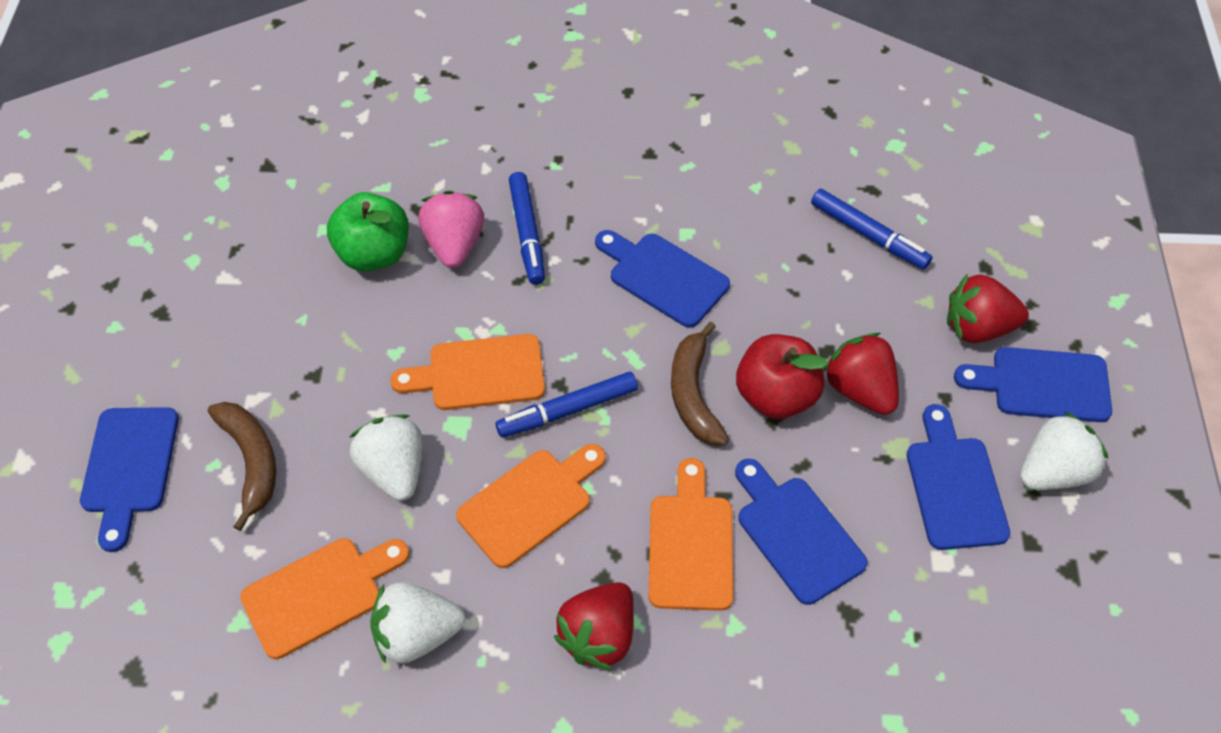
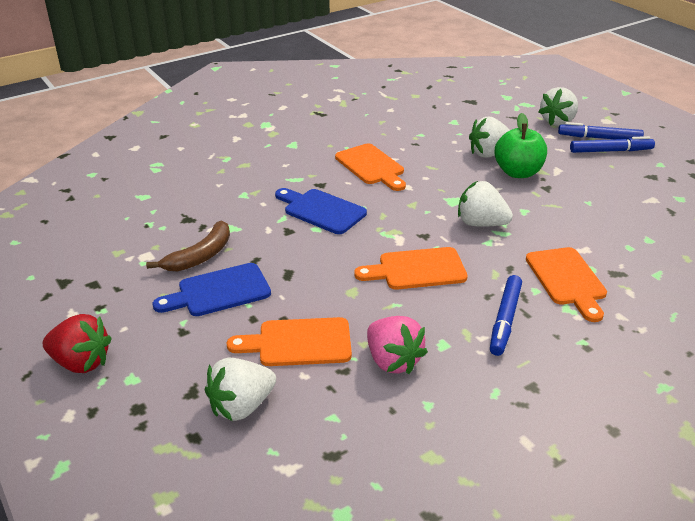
blue cutting board: 5 -> 2
brown banana: 2 -> 1
red apple: 1 -> 0
red strawberry: 3 -> 1
white strawberry: 3 -> 4

